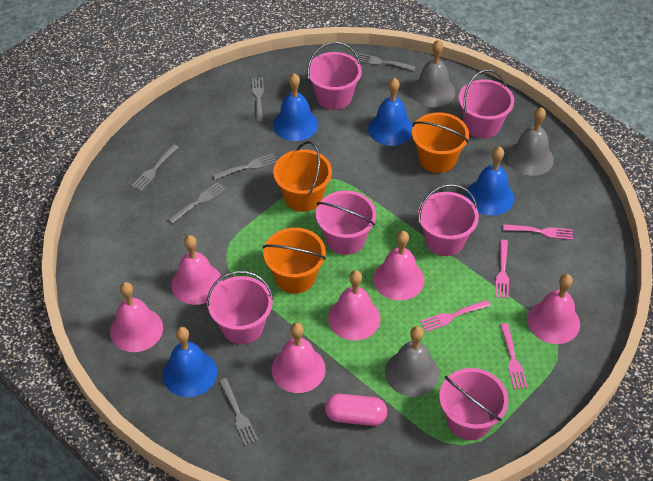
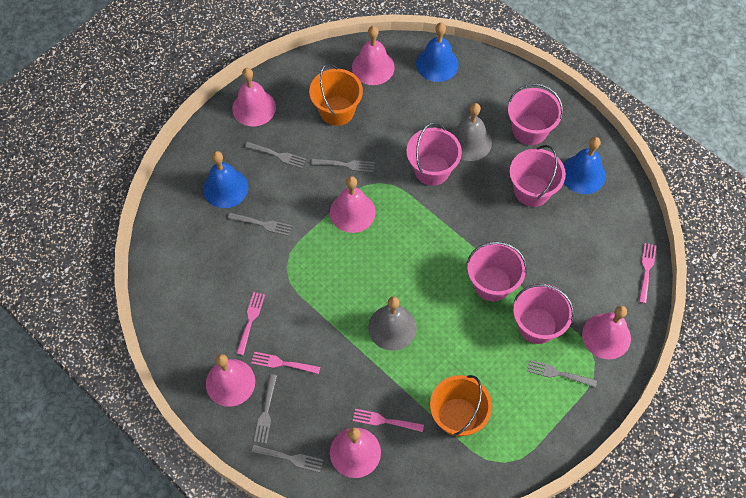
blue bell: 4 -> 3
grey bell: 3 -> 2
orange bucket: 3 -> 2
pink bucket: 6 -> 5
pink capsule: 1 -> 0

